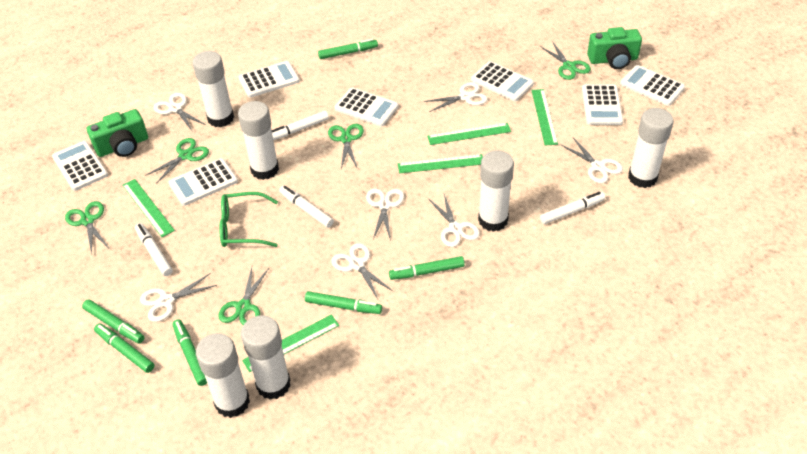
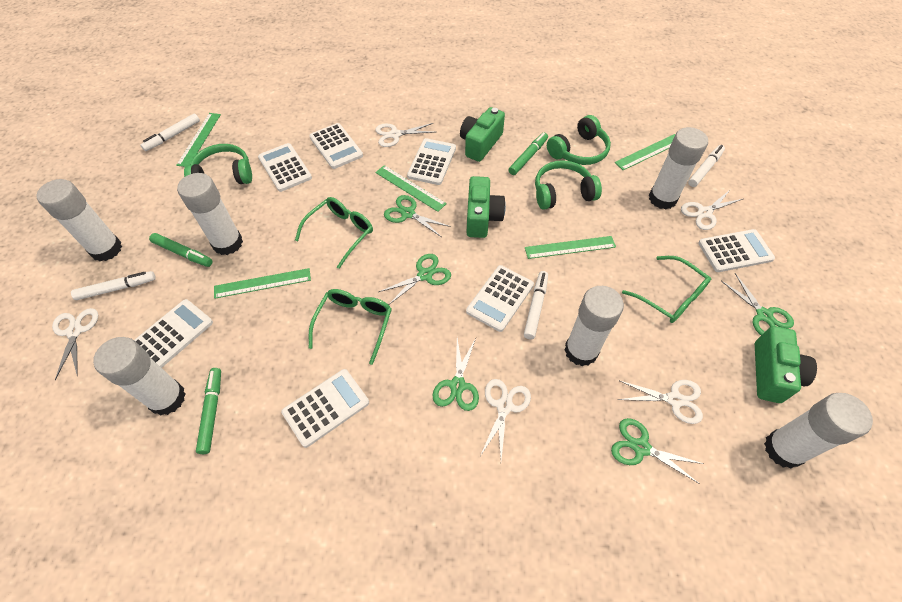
green camera: 2 -> 3
green glasses: 1 -> 3
green headphones: 0 -> 3
green marker: 6 -> 3
white scissors: 7 -> 5

